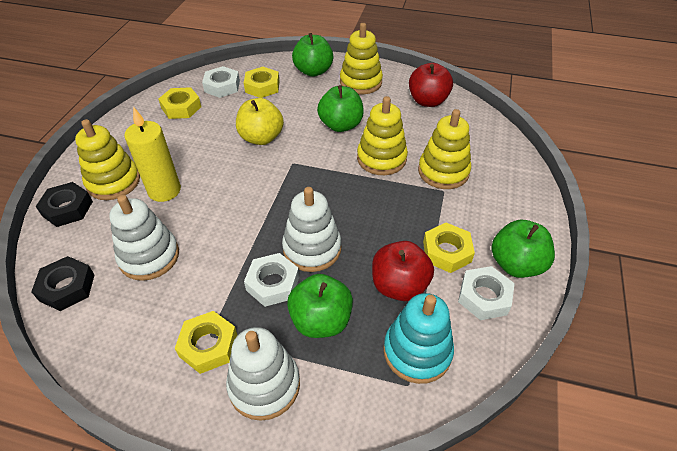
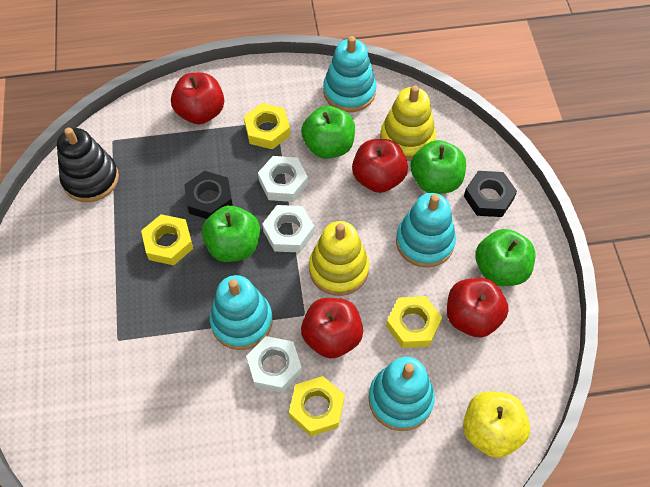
black stacking toy: 0 -> 1
red apple: 2 -> 4
turquoise stacking toy: 1 -> 4
white stacking toy: 3 -> 0
yellow candle: 1 -> 0
yellow stacking toy: 4 -> 2

